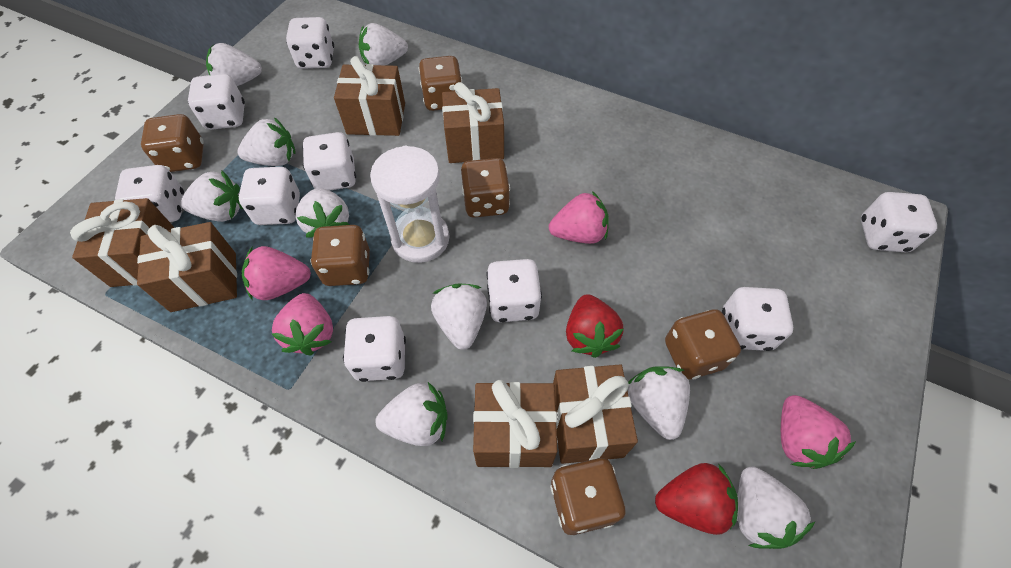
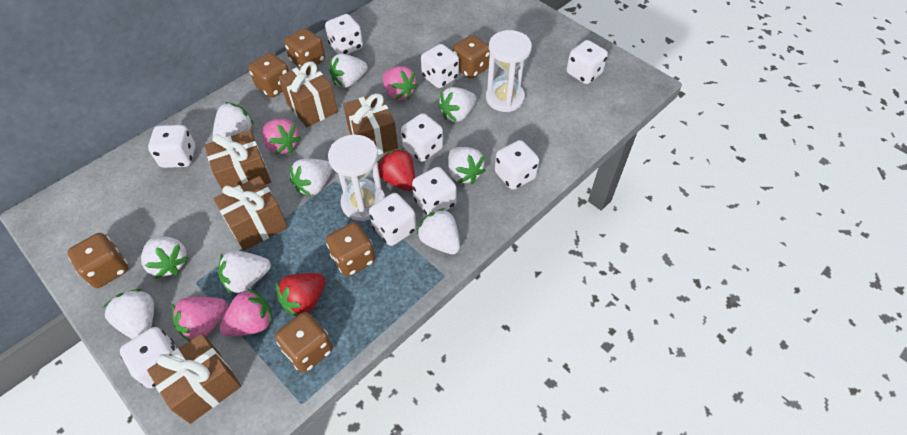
brown gift: 6 -> 5
white hourglass: 1 -> 2

